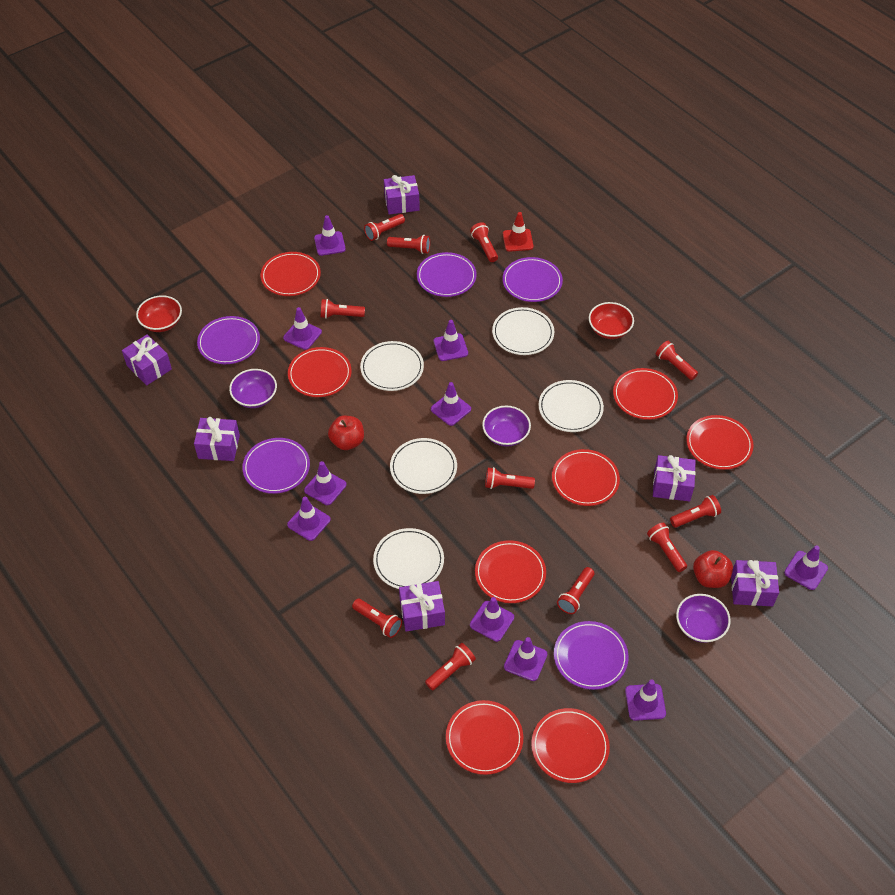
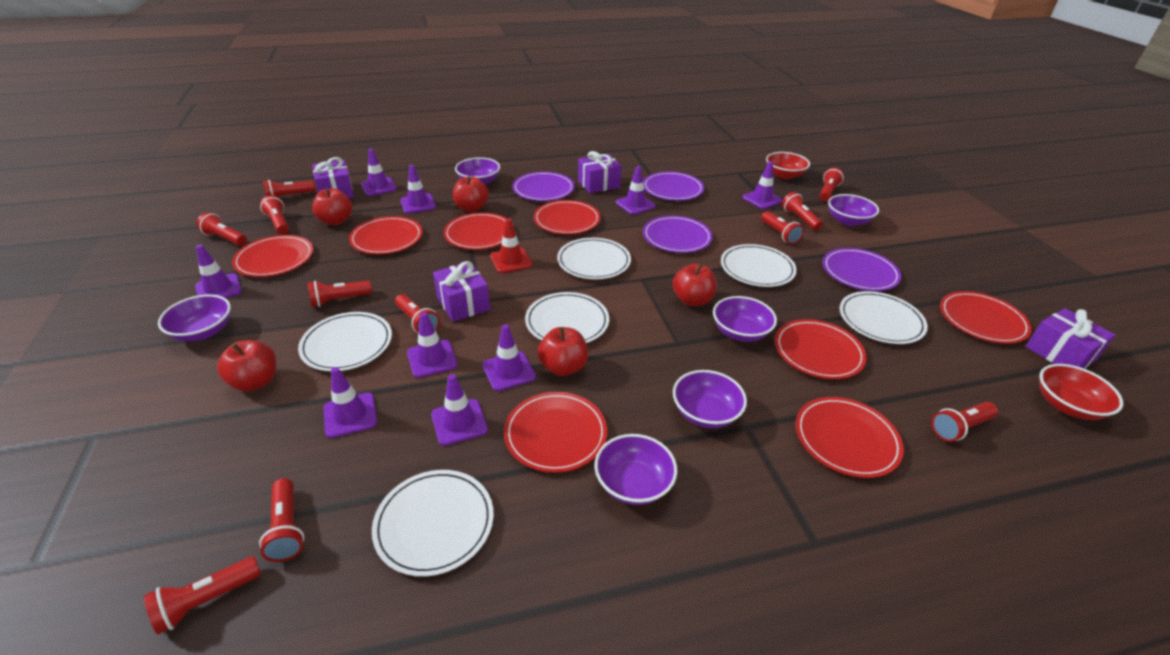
purple bowl: 3 -> 6
purple gift: 6 -> 4
purple plate: 5 -> 4
purple traffic cone: 10 -> 9
red apple: 2 -> 5
white plate: 5 -> 6

